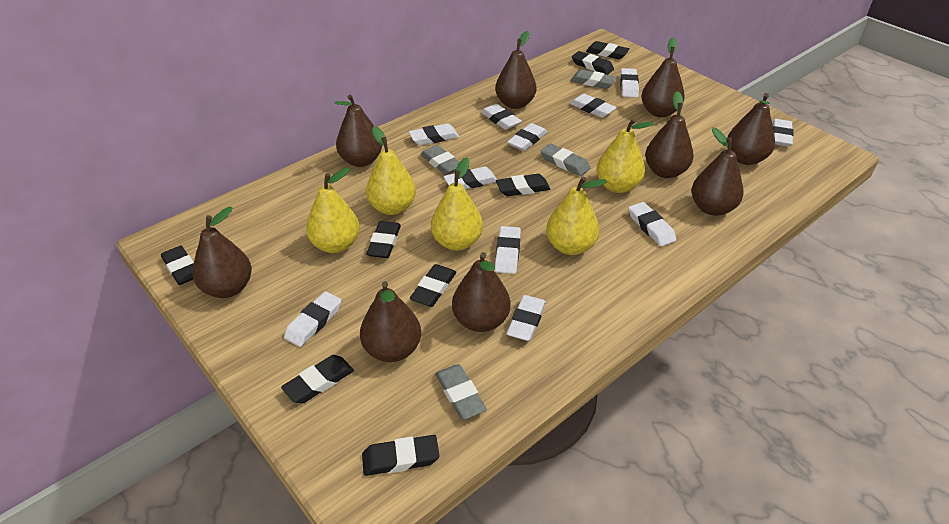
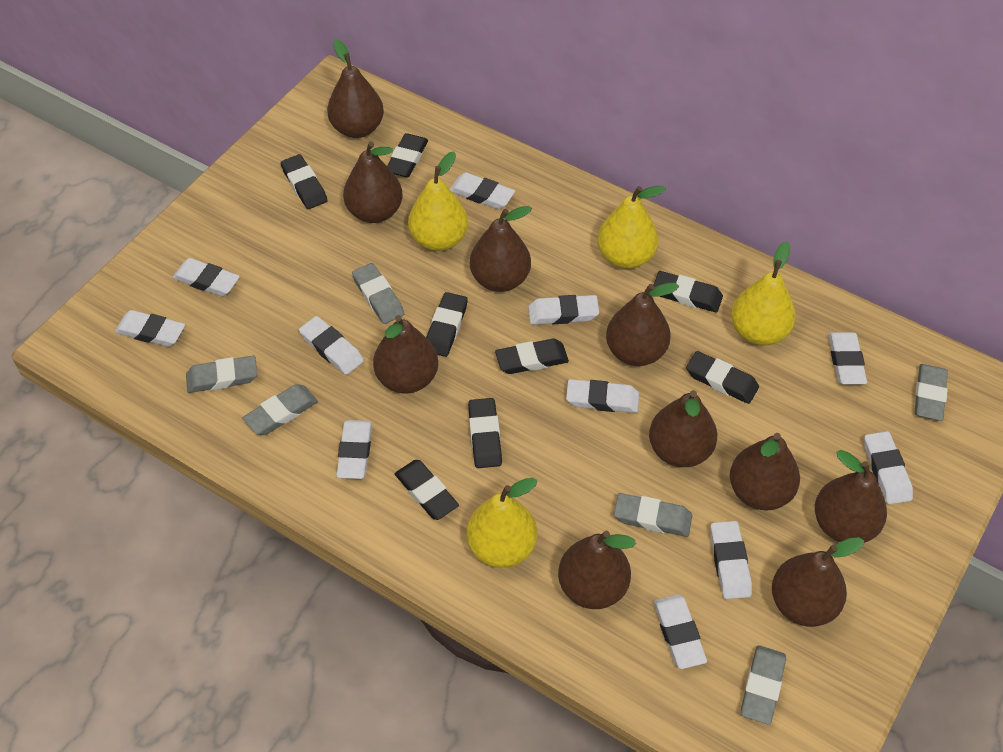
brown pear: 9 -> 10
grey eraser: 4 -> 6
yellow pear: 5 -> 4

